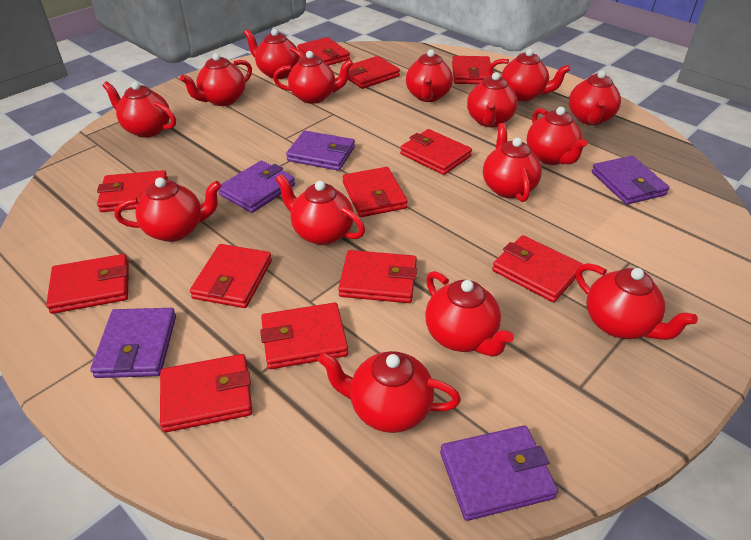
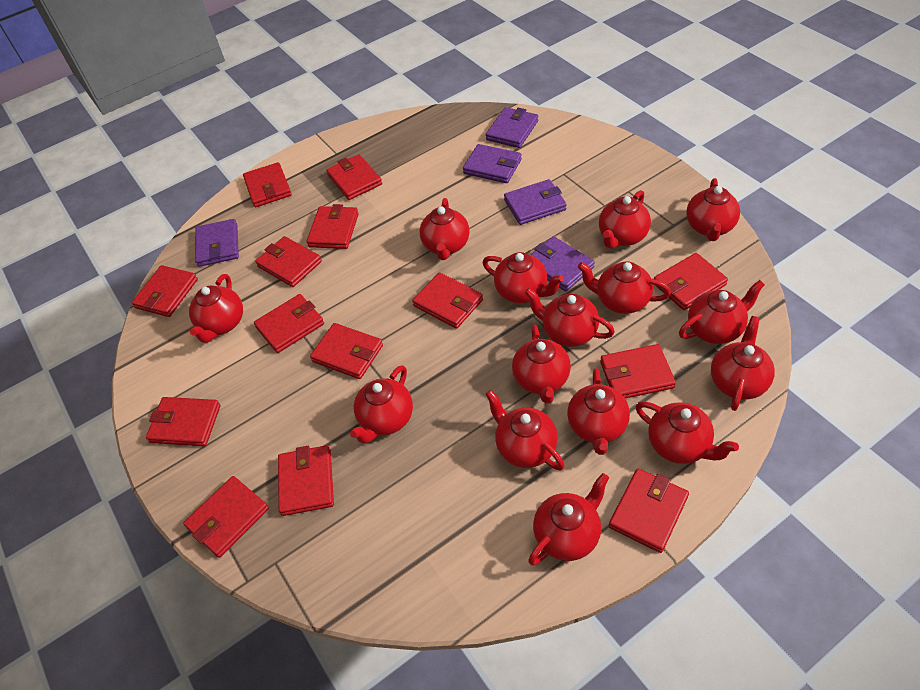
red wallet: 12 -> 14

